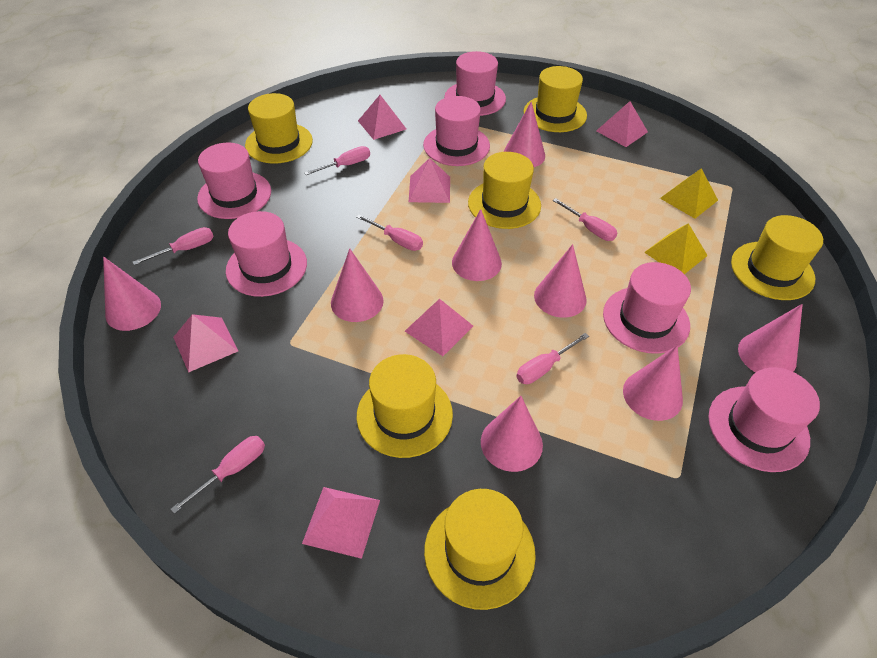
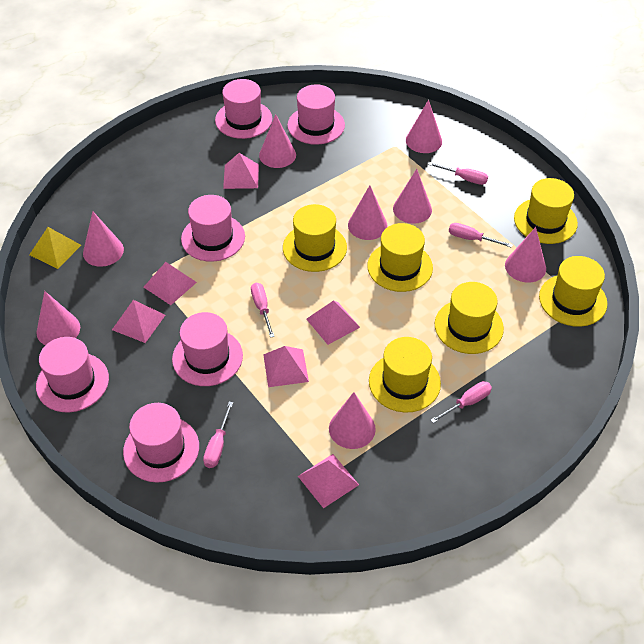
pink screwdriver: 6 -> 5
yellow pyramid: 2 -> 1

